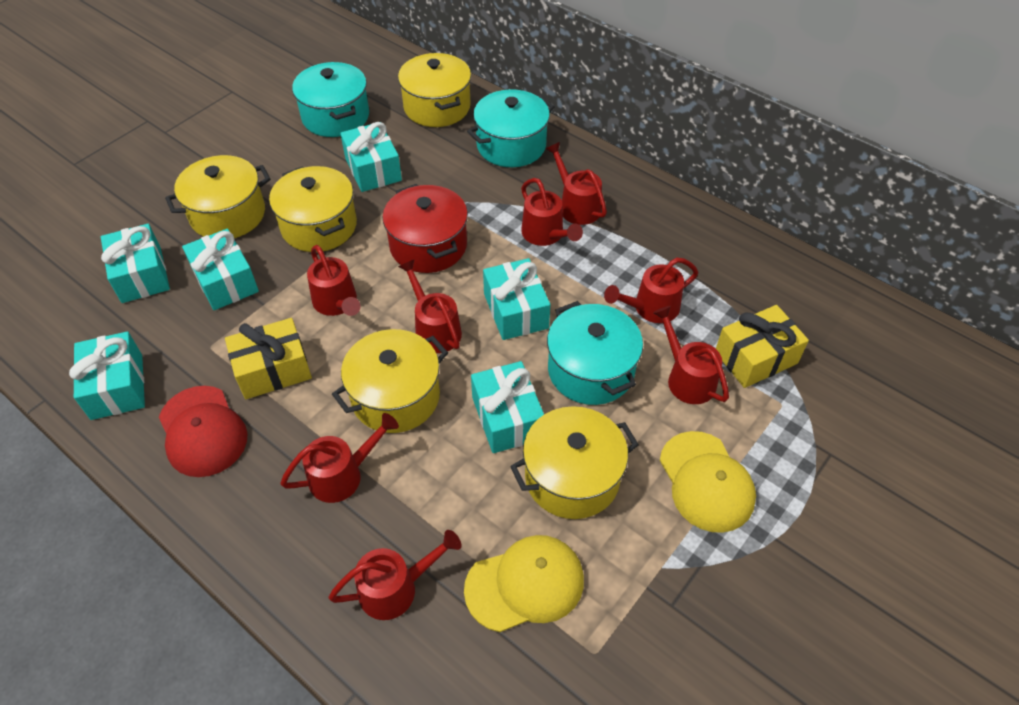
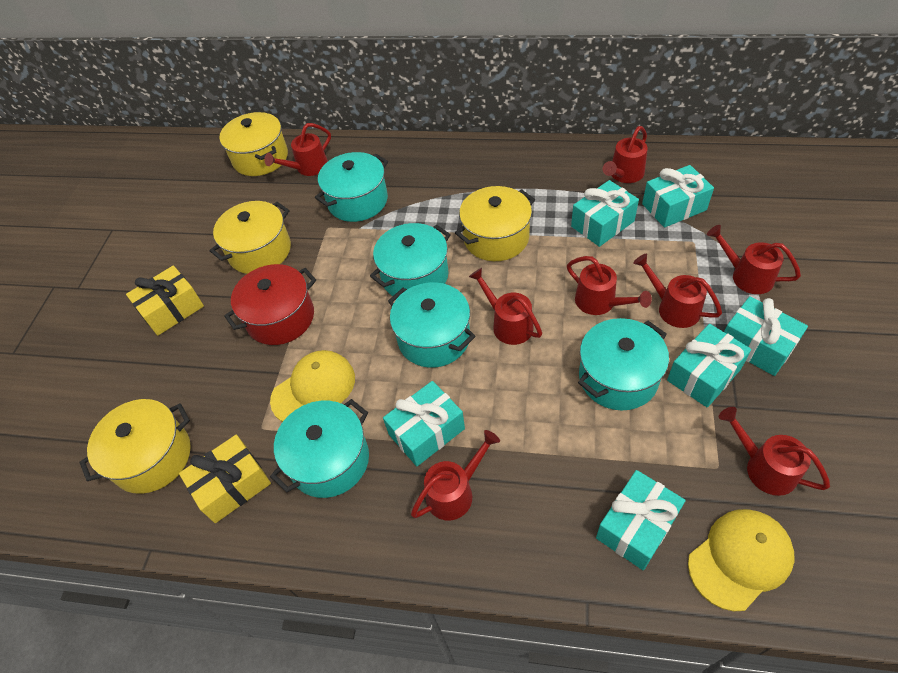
red cap: 1 -> 0
turquoise pot: 3 -> 5
yellow pot: 5 -> 4

